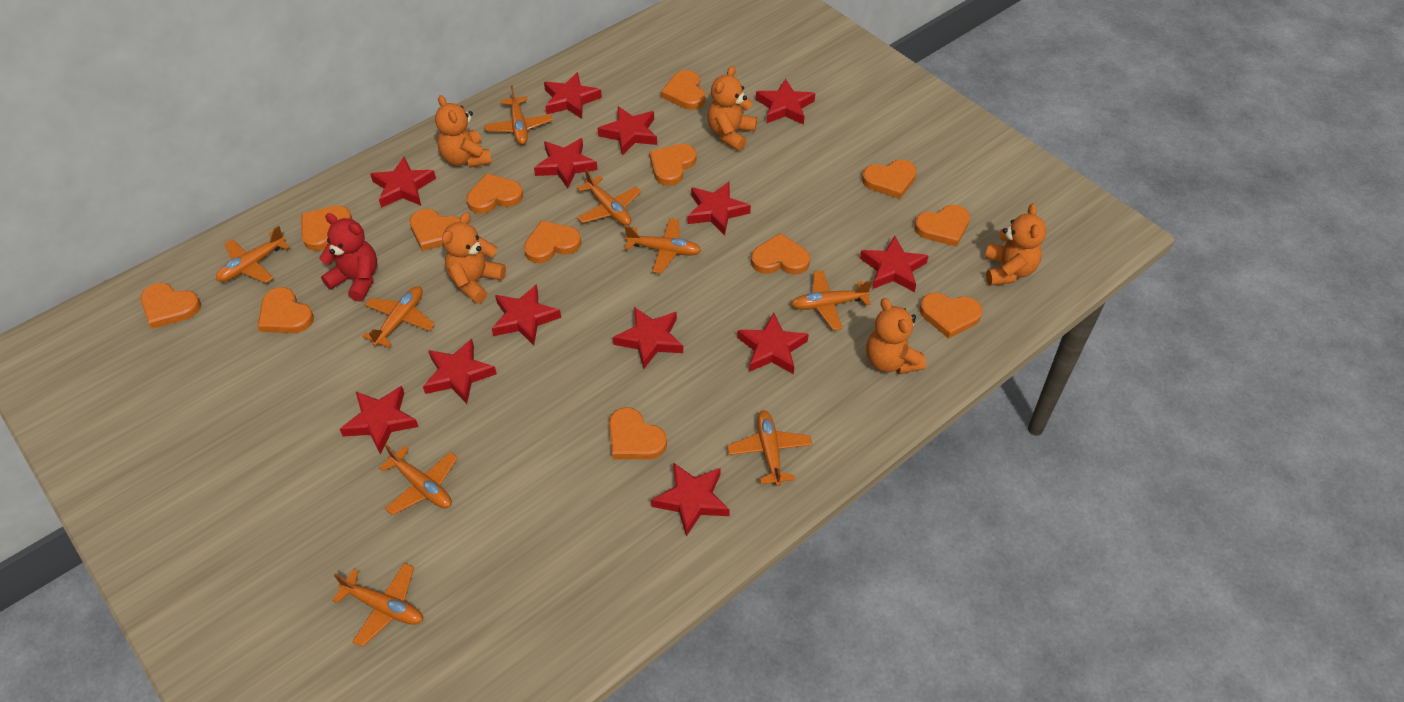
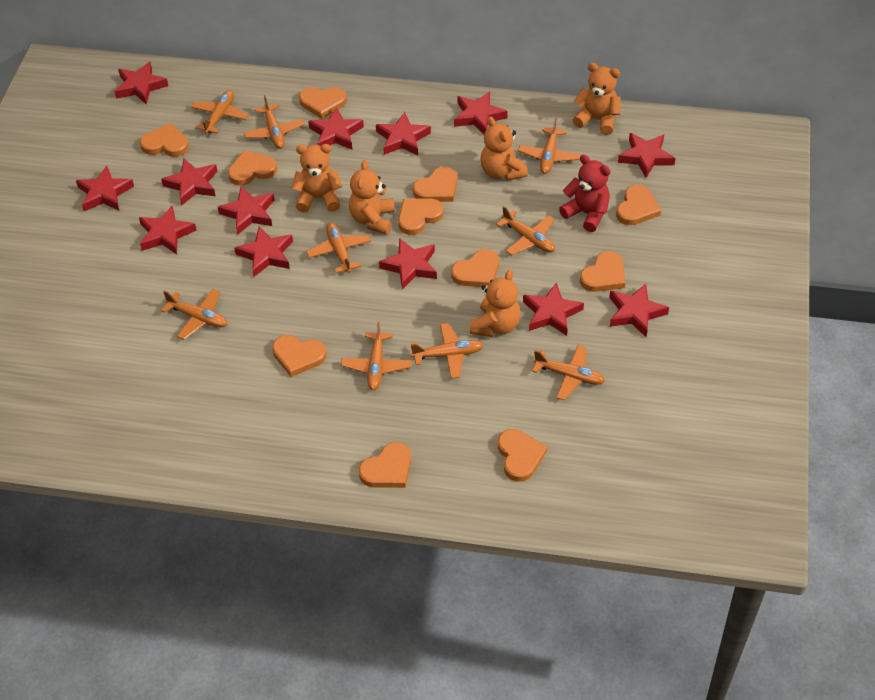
orange heart: 13 -> 11

